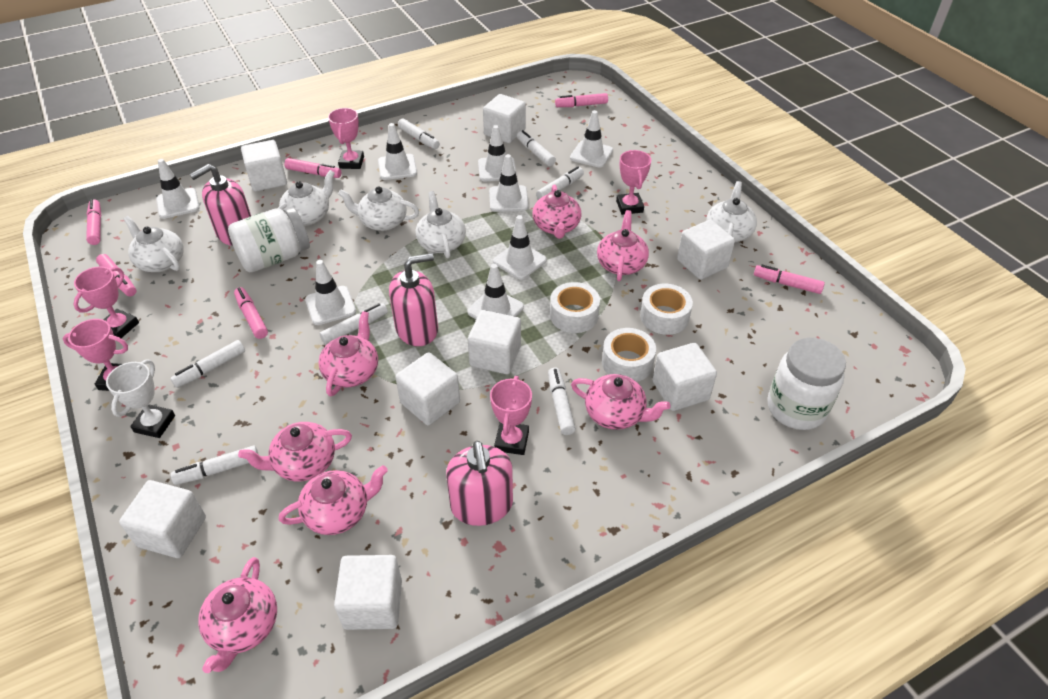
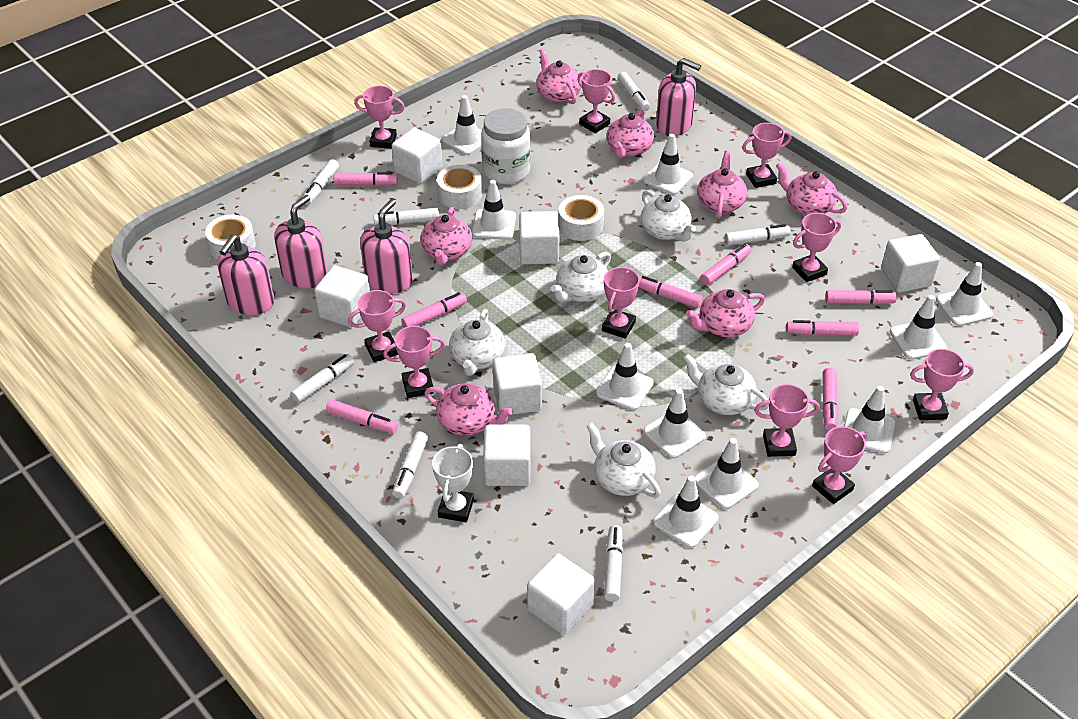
pink marker: 6 -> 8
pink soap dispenser: 3 -> 4
pink trophy: 5 -> 10
white cube: 8 -> 7
white jar: 2 -> 1
white traffic cone: 8 -> 10

